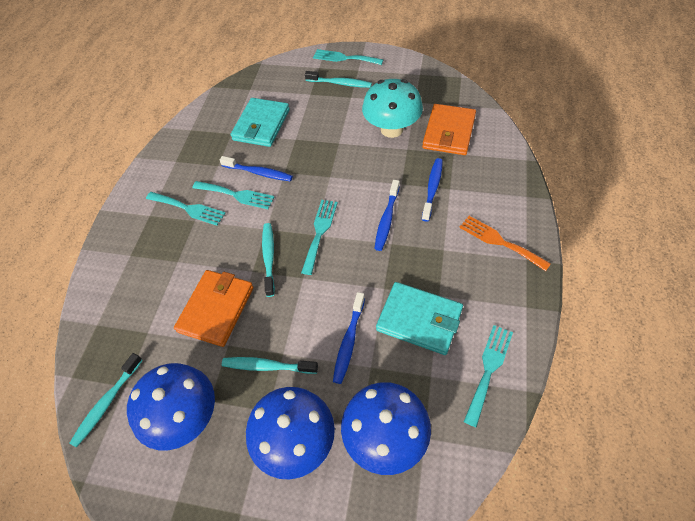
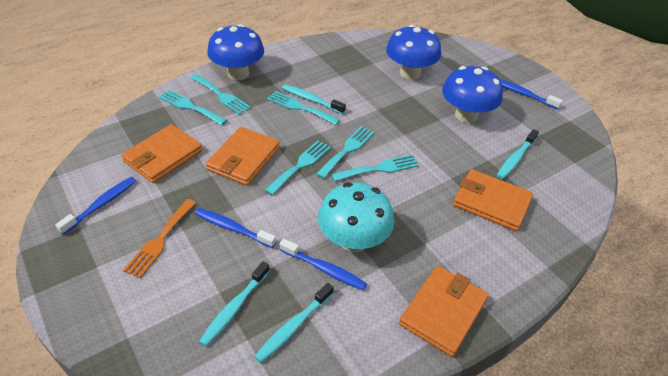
orange wallet: 2 -> 4
turquoise fork: 5 -> 6
turquoise wallet: 2 -> 0

